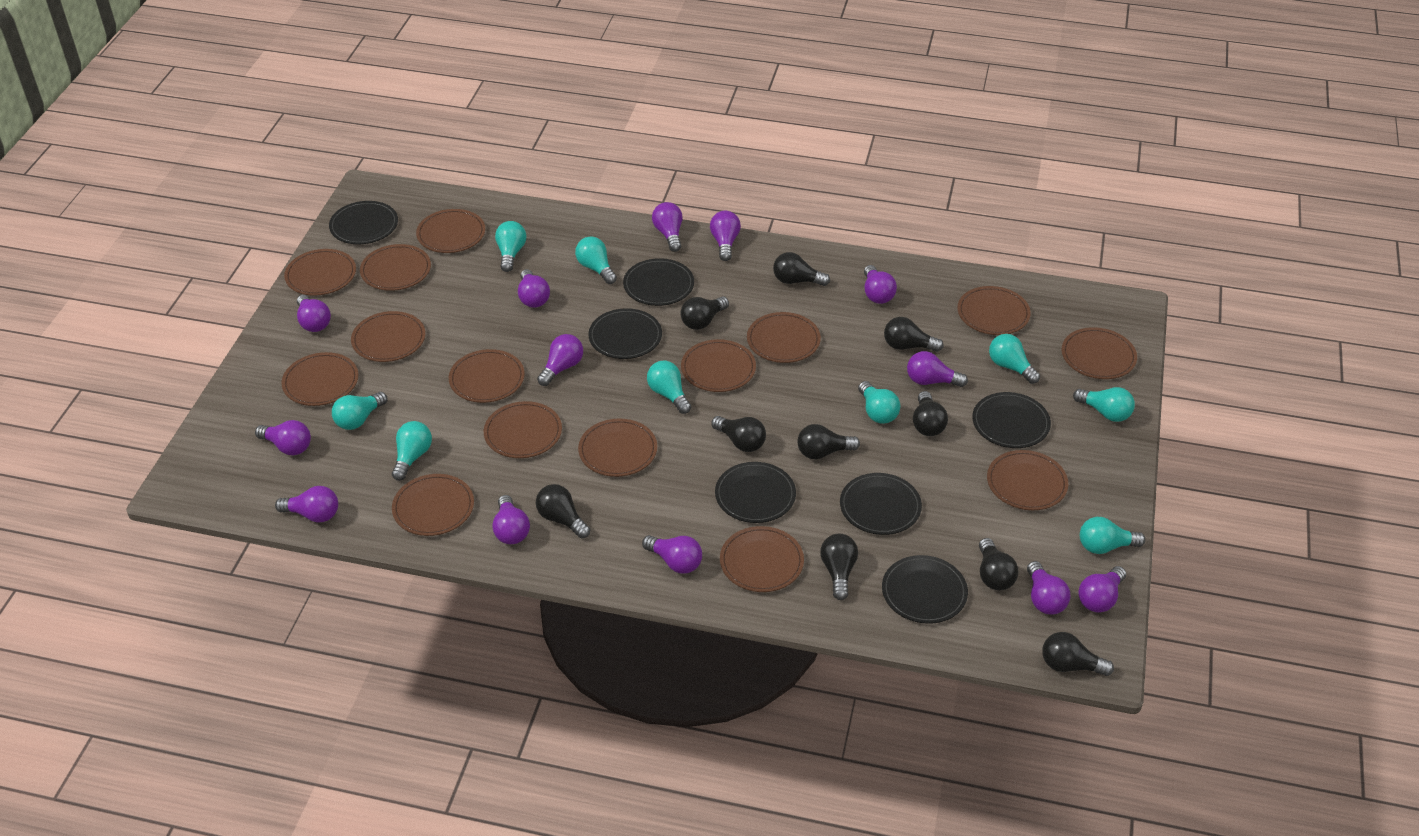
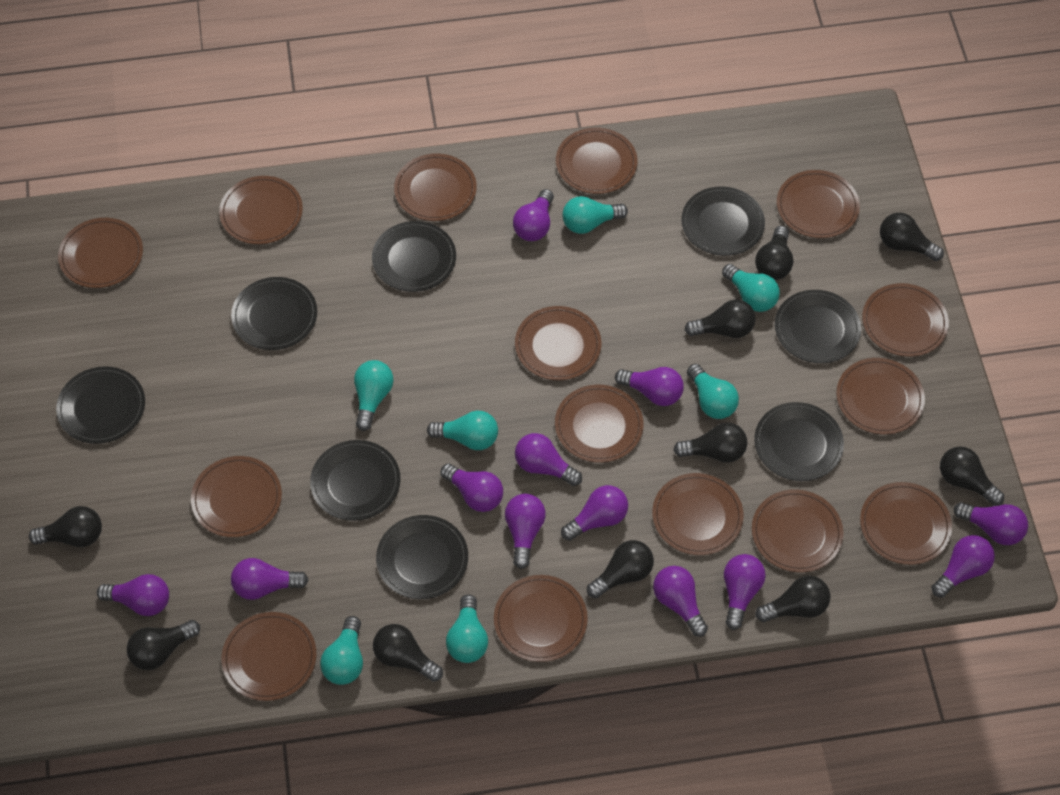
black plate: 7 -> 8
purple light bulb: 13 -> 12
turquoise light bulb: 9 -> 7

